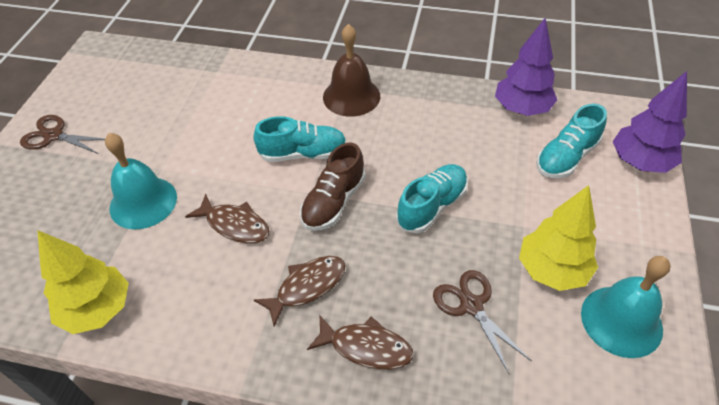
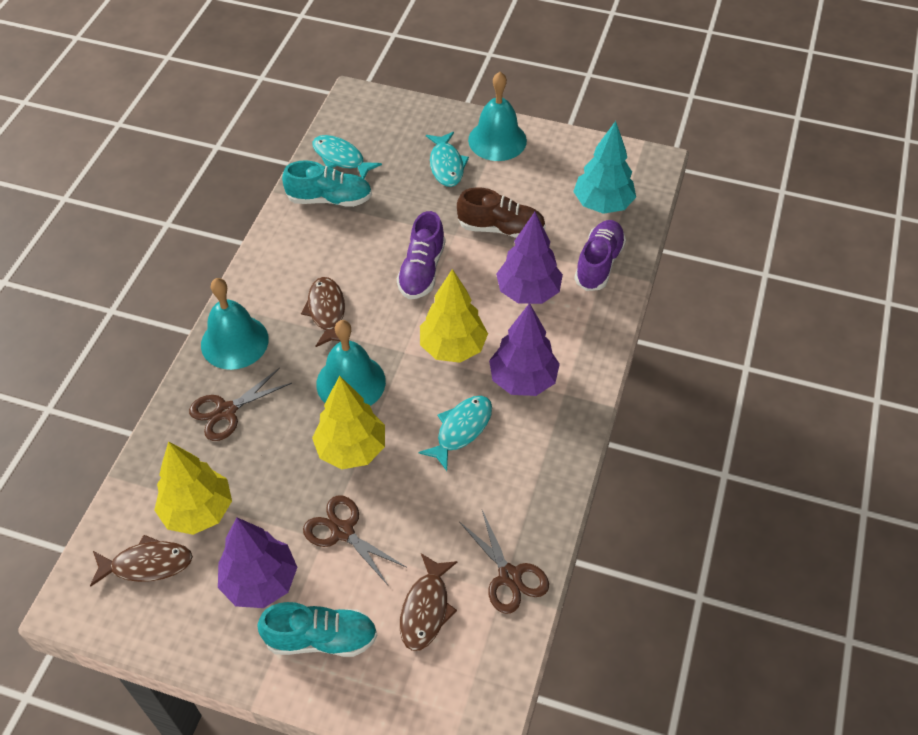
brown bell: 1 -> 0
brown scissors: 2 -> 3
purple shoe: 0 -> 2
purple tree: 2 -> 3
turquoise bell: 2 -> 3
turquoise fish: 0 -> 3
turquoise shoe: 3 -> 2
turquoise tree: 0 -> 1
yellow tree: 2 -> 3

